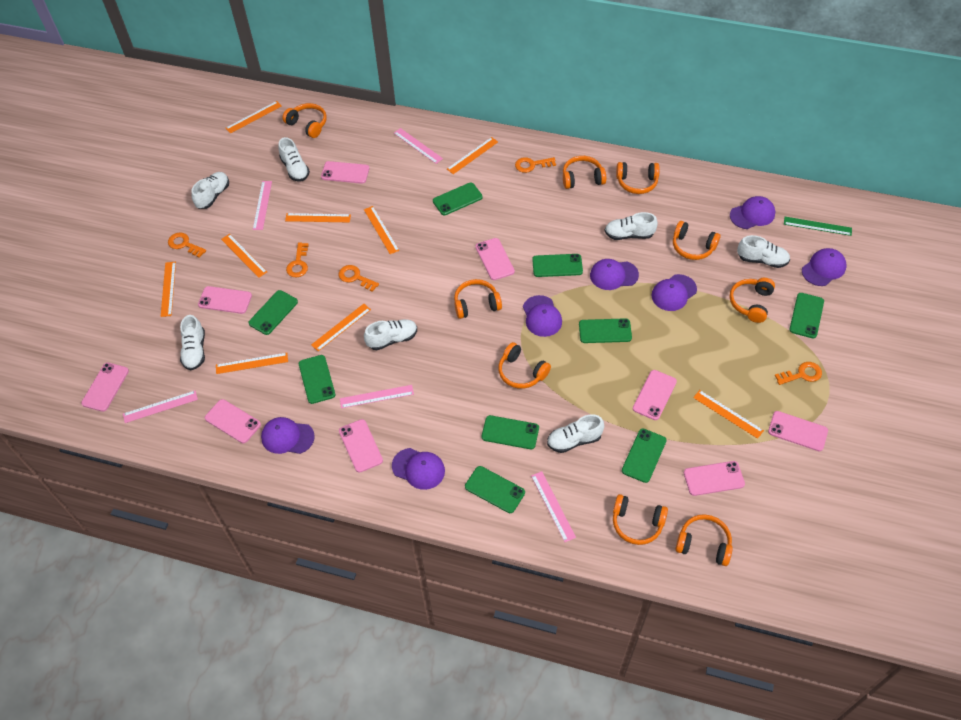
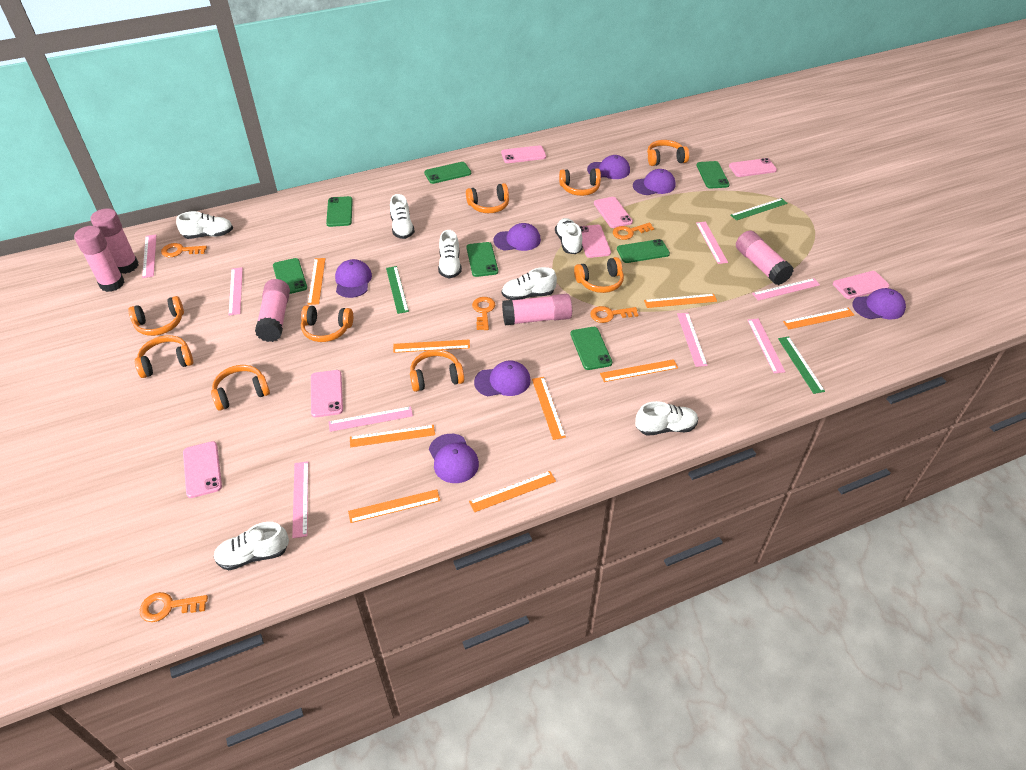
green phone: 9 -> 7
green ruler: 1 -> 3
pink glue stick: 0 -> 5
pink phone: 9 -> 7
pink ruler: 5 -> 8

